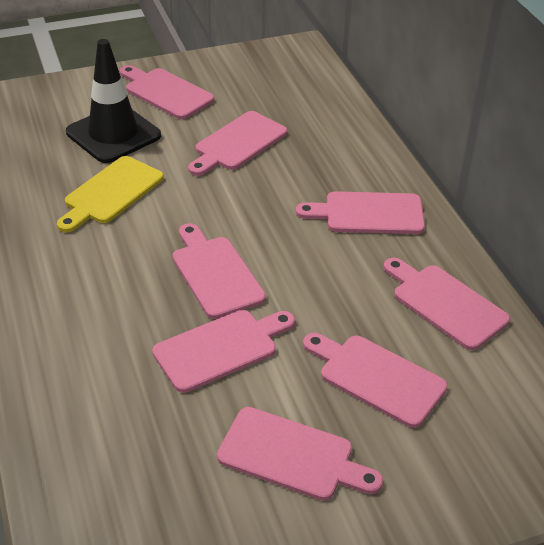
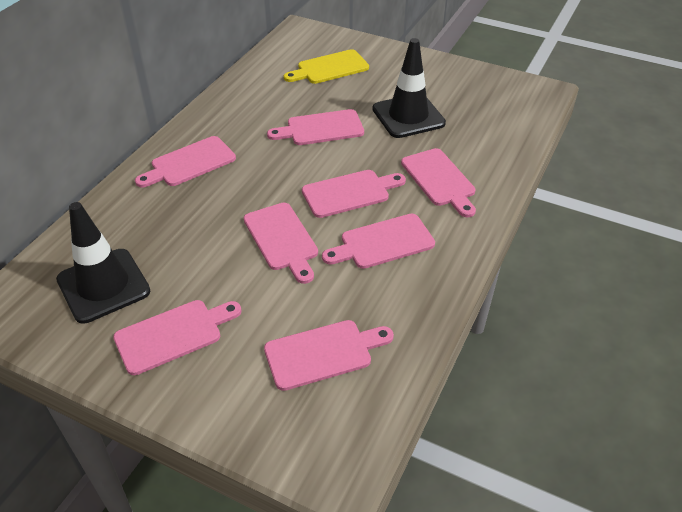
black traffic cone: 1 -> 2

